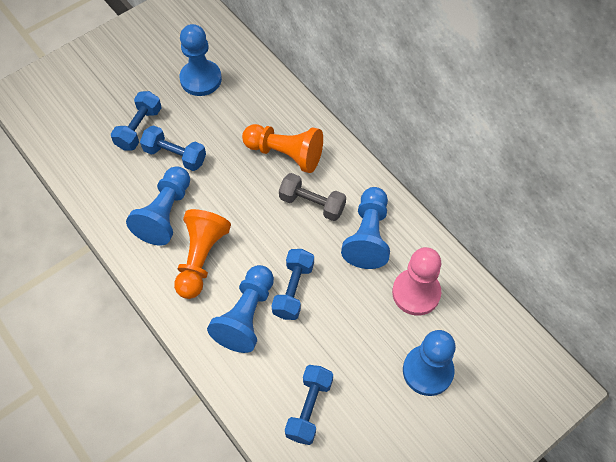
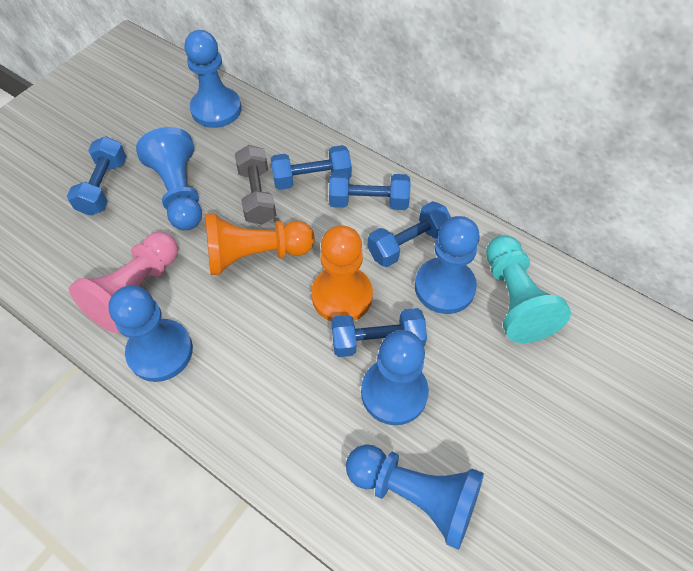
blue dumbbell: 4 -> 5
blue pawn: 5 -> 6
turquoise pawn: 0 -> 1

